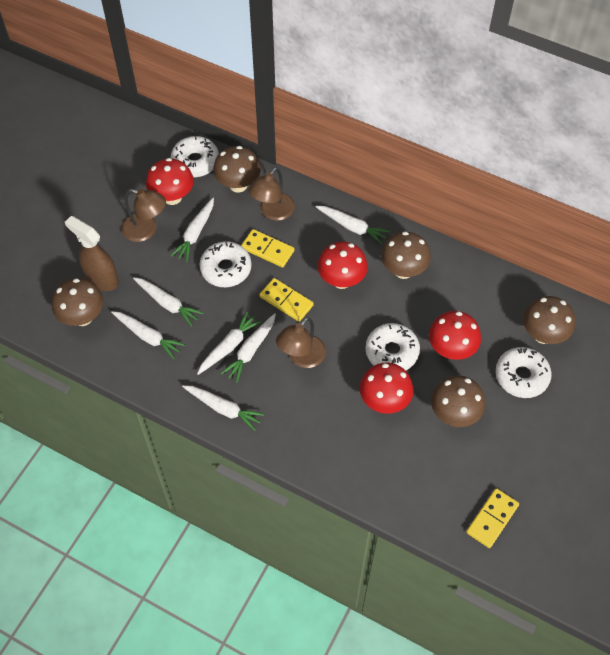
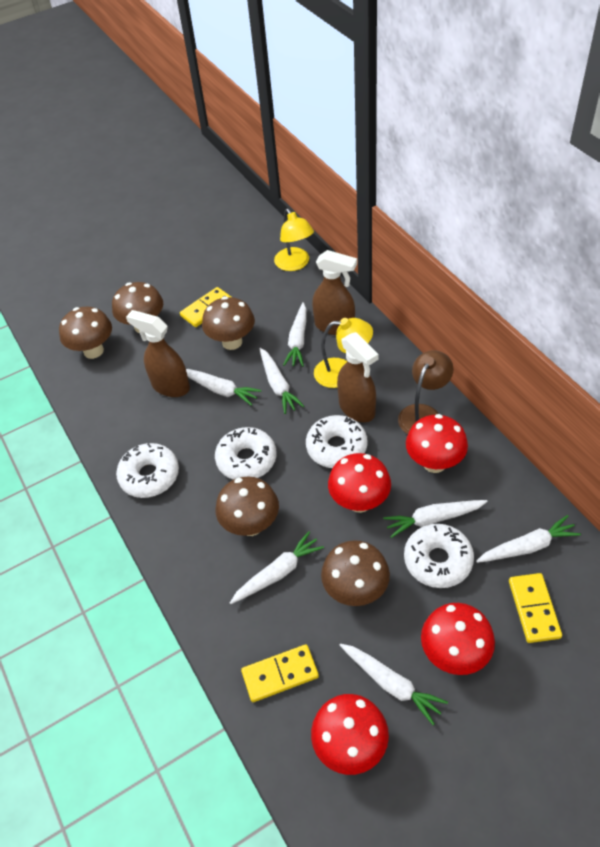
brown lamp: 3 -> 1
brown spray bottle: 1 -> 3
yellow lamp: 0 -> 2

